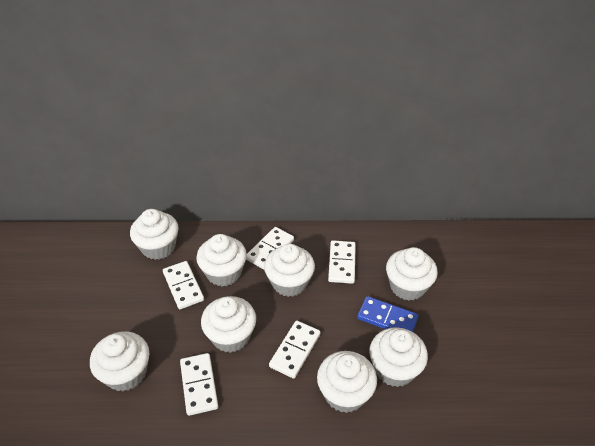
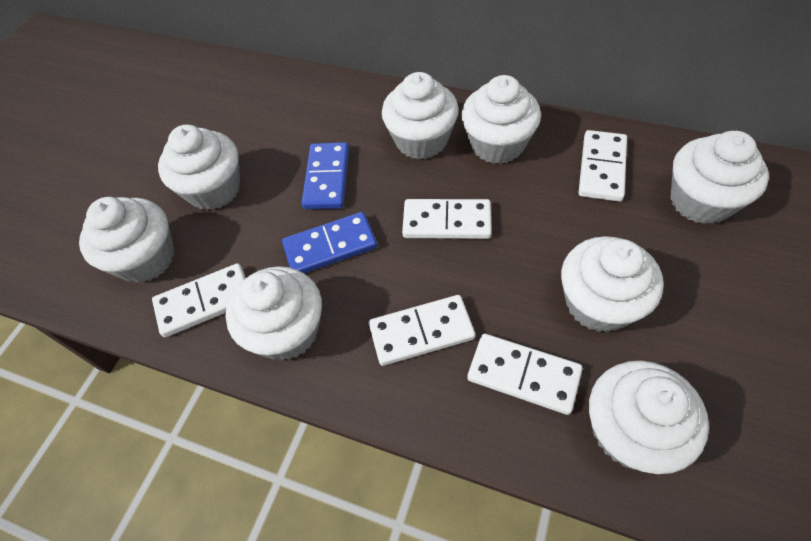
blue domino: 1 -> 2

